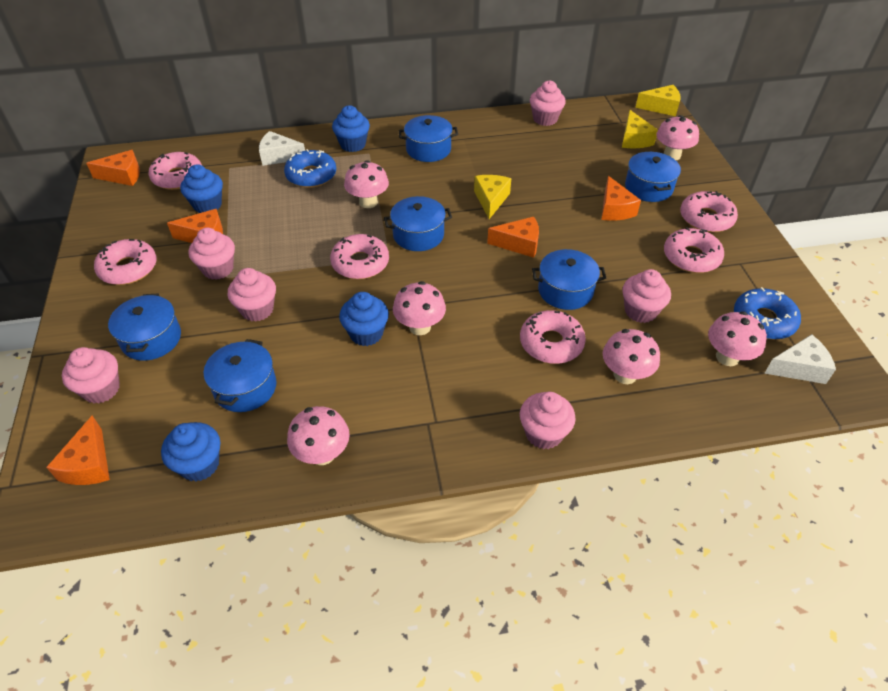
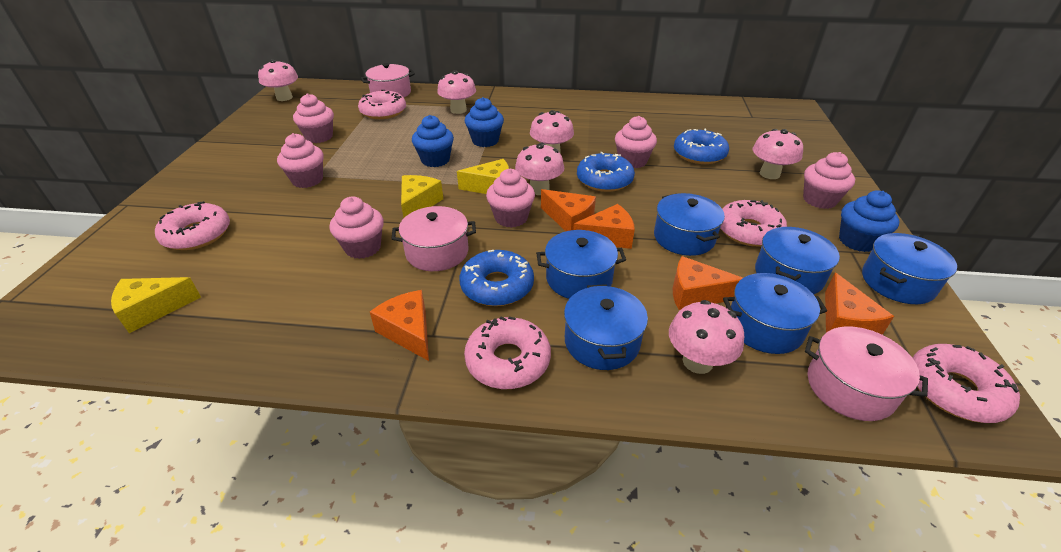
blue cupcake: 4 -> 3
blue donut: 2 -> 3
pink donut: 6 -> 5
pink pot: 0 -> 3
white cheese: 2 -> 0

